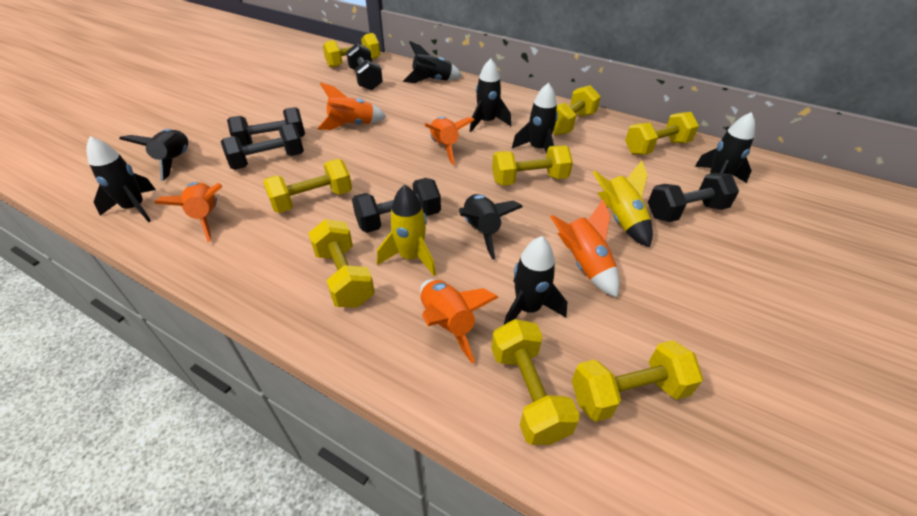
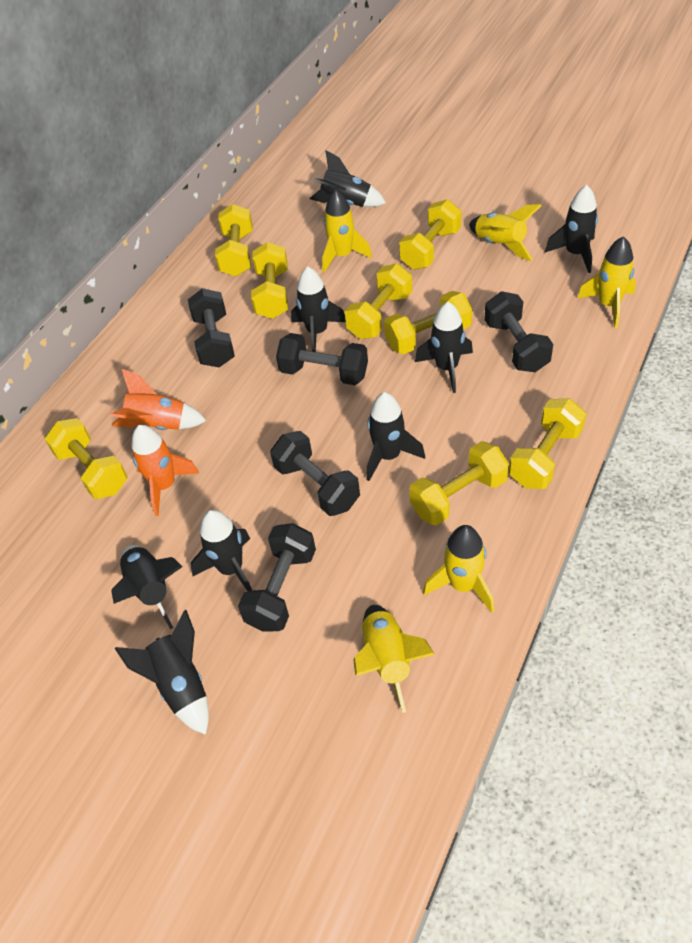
orange rocket: 5 -> 2
yellow rocket: 2 -> 5

